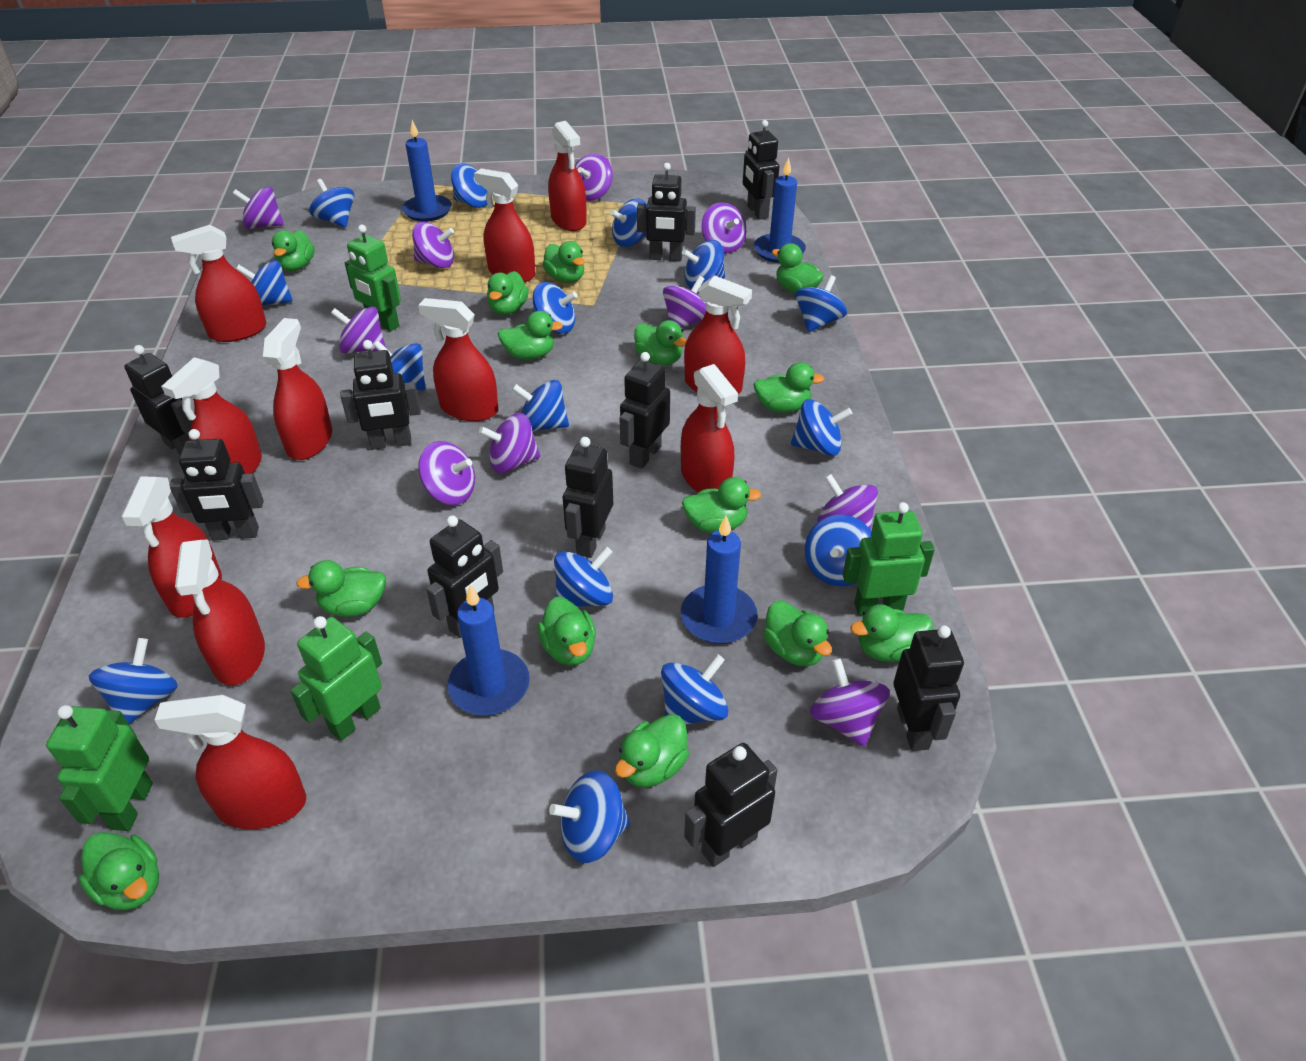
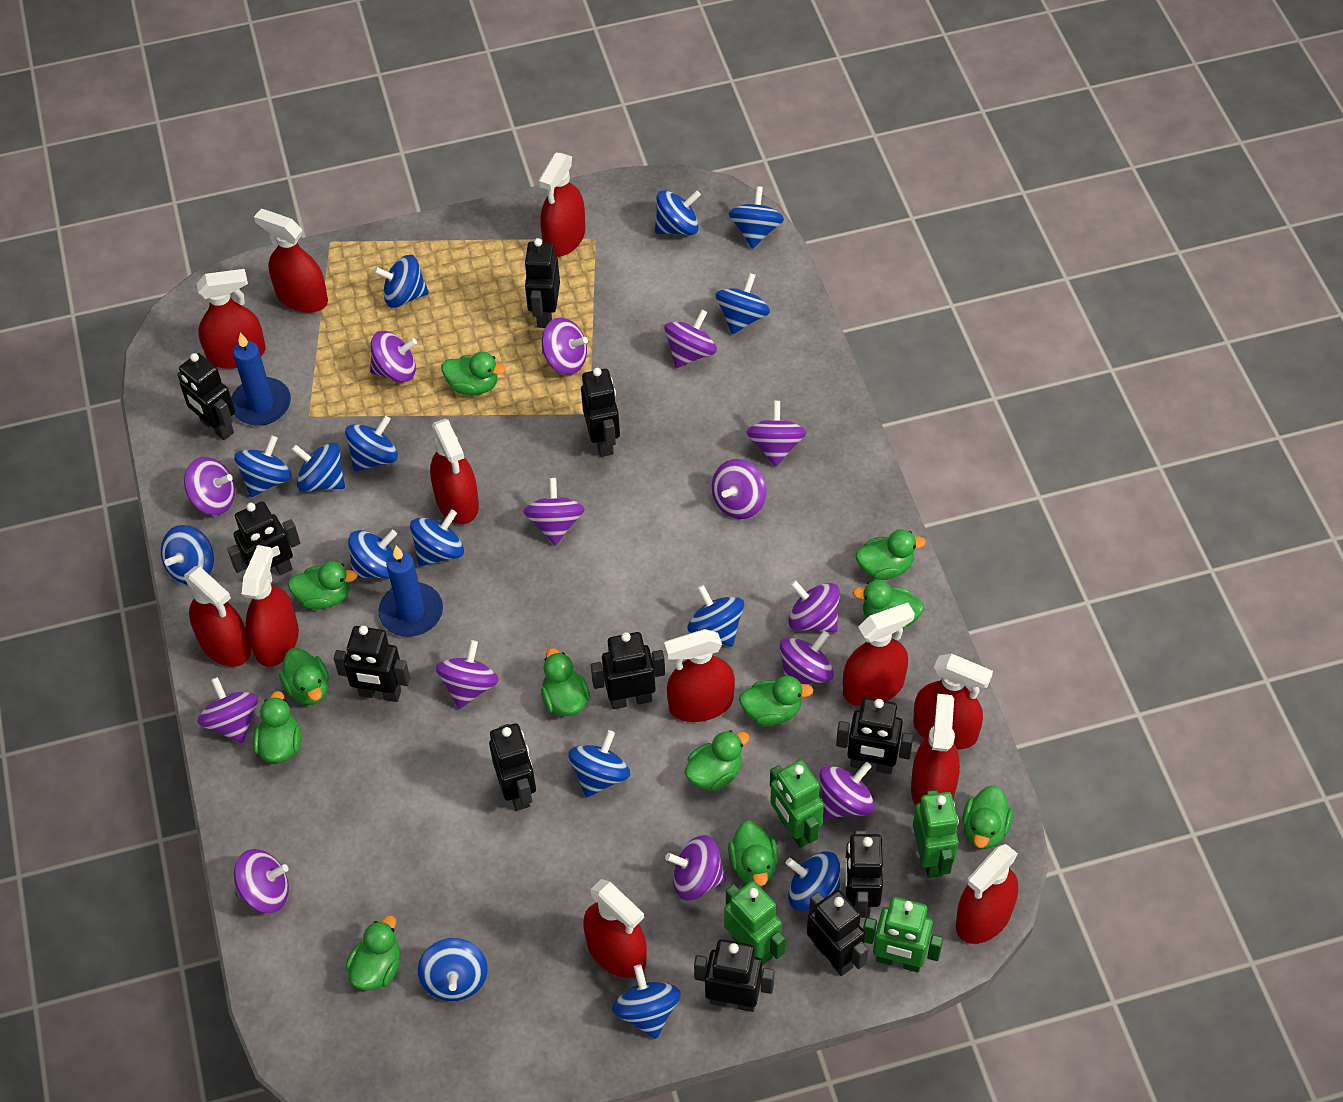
black robot: 10 -> 11
blue candle: 4 -> 2
green duck: 14 -> 12
purple spinning top: 10 -> 14
red spray bottle: 11 -> 12

